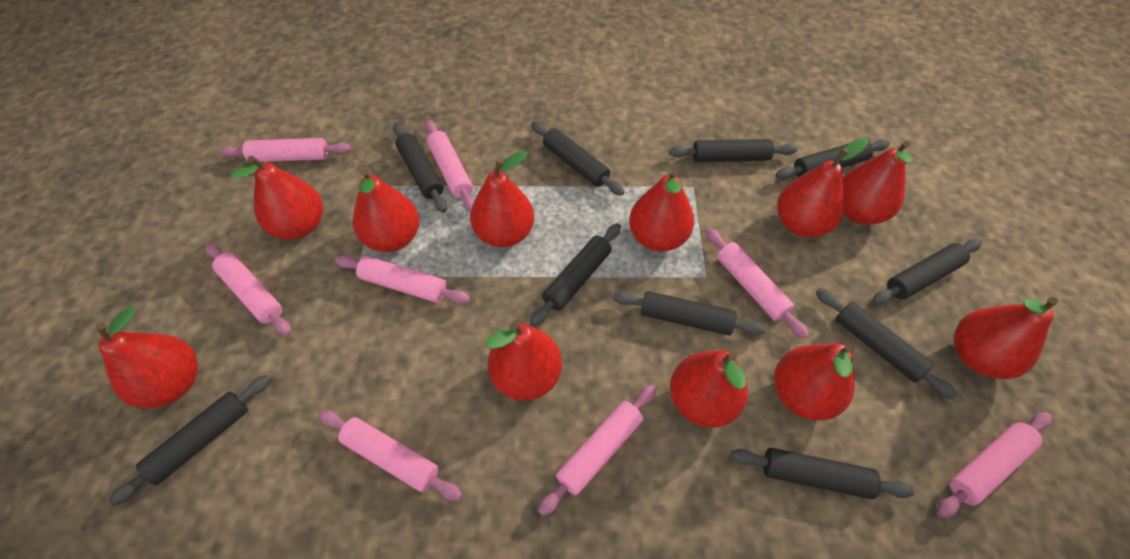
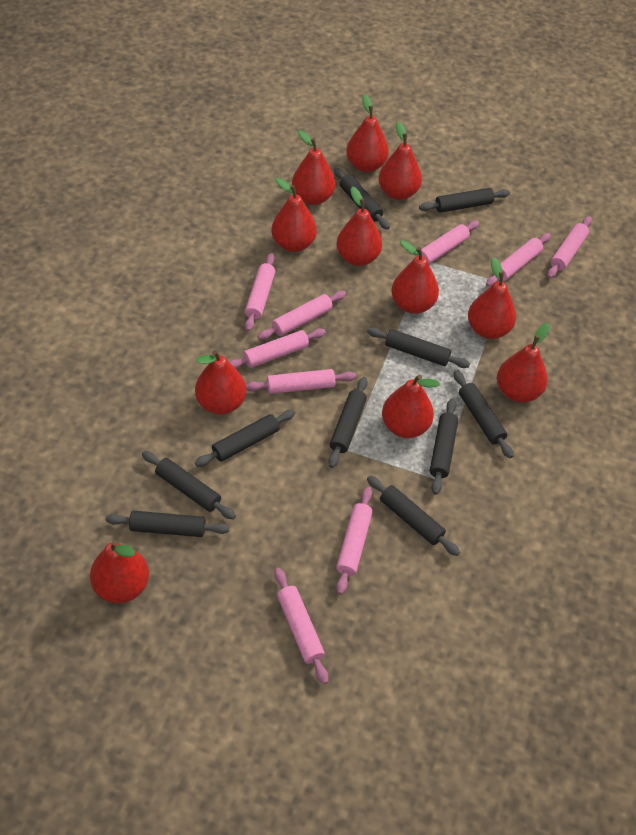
pink rolling pin: 8 -> 9

